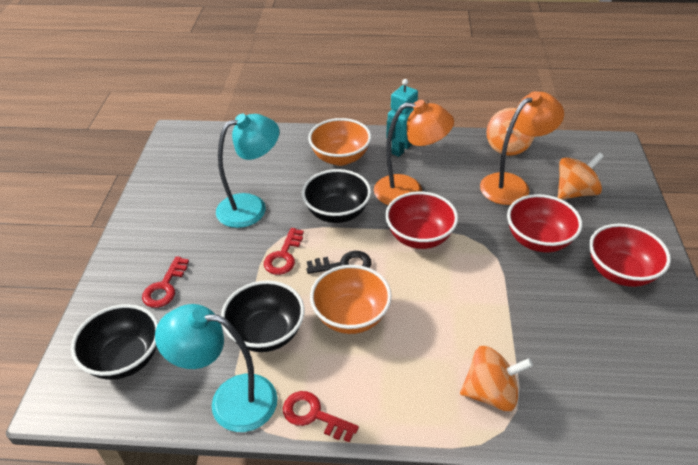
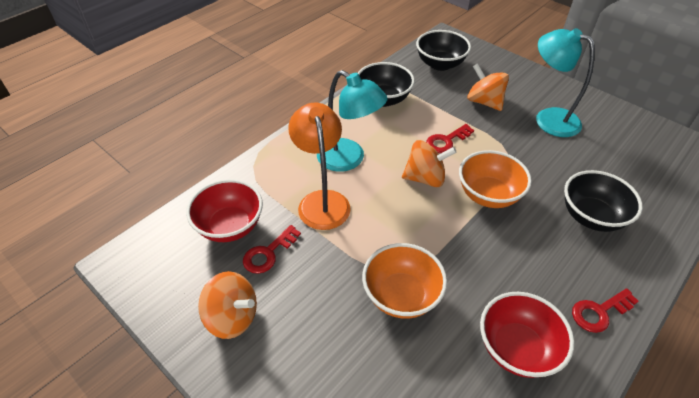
black key: 1 -> 0
orange lamp: 2 -> 1
red bowl: 3 -> 2
turquoise robot: 1 -> 0

